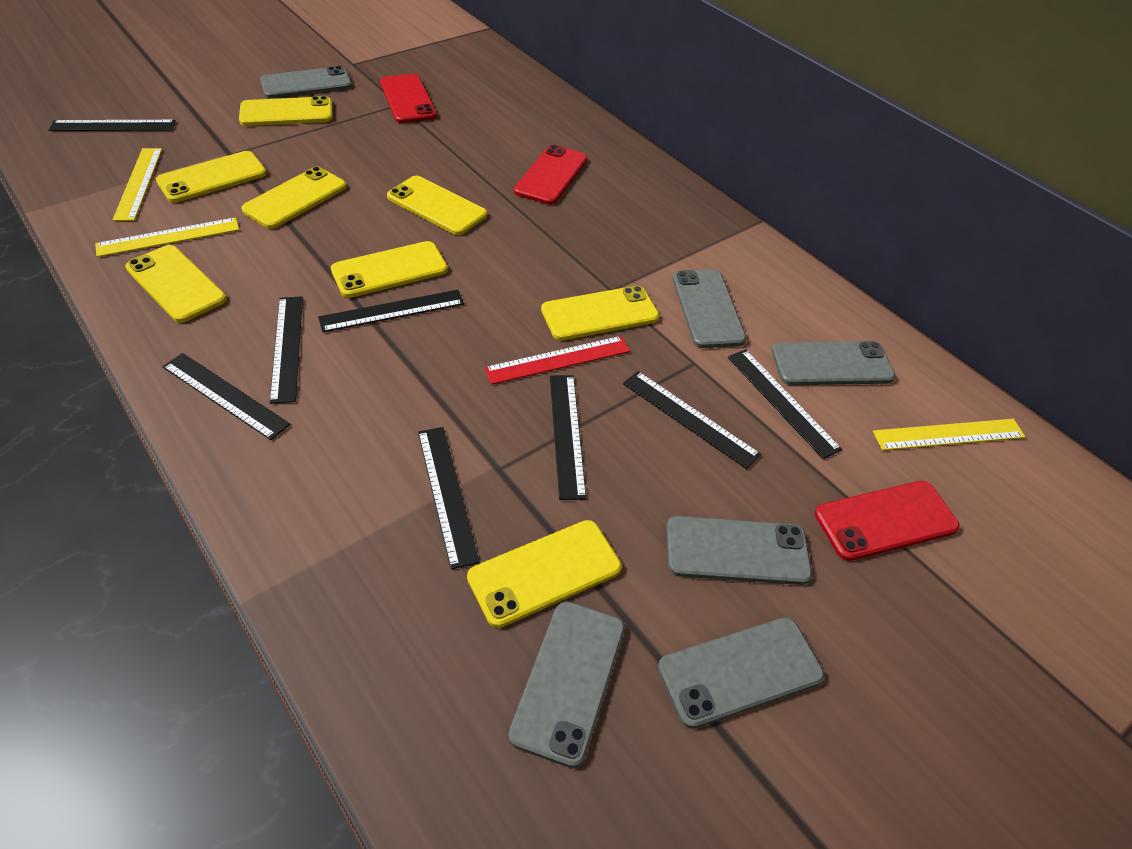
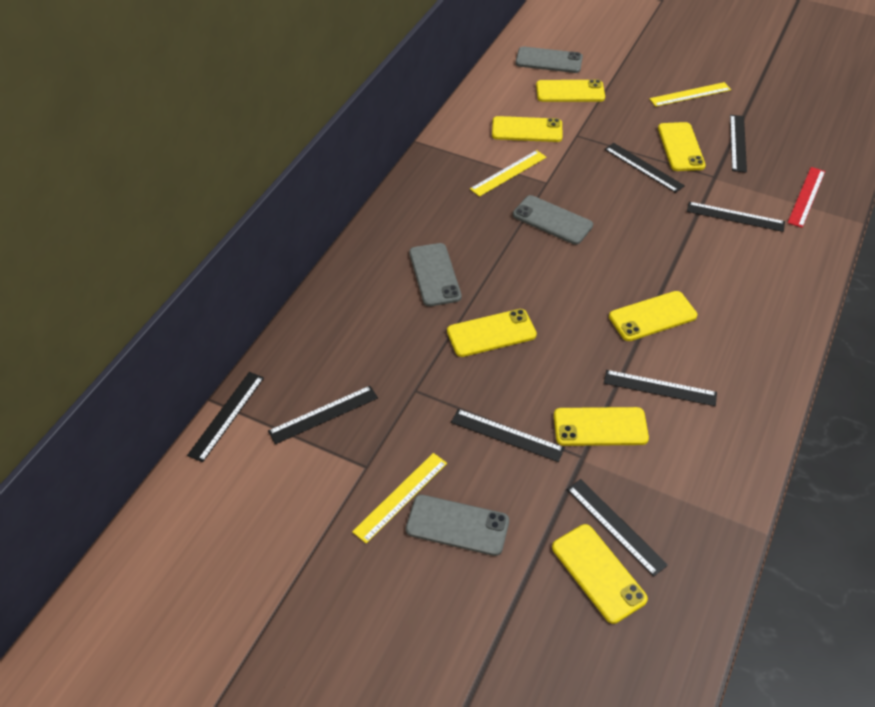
grey phone: 6 -> 4
red phone: 3 -> 0
yellow phone: 8 -> 7

